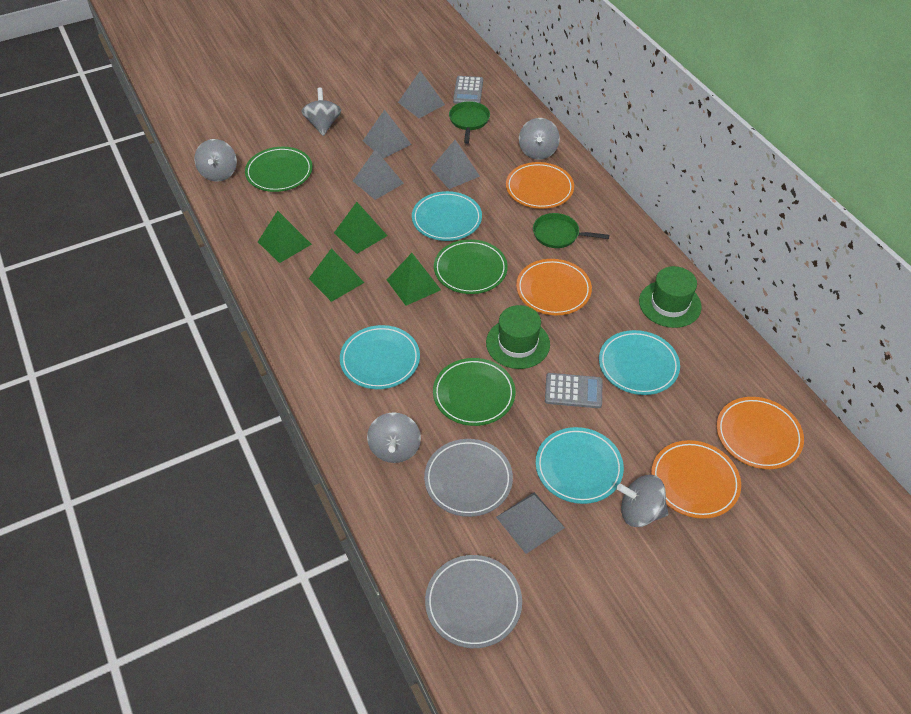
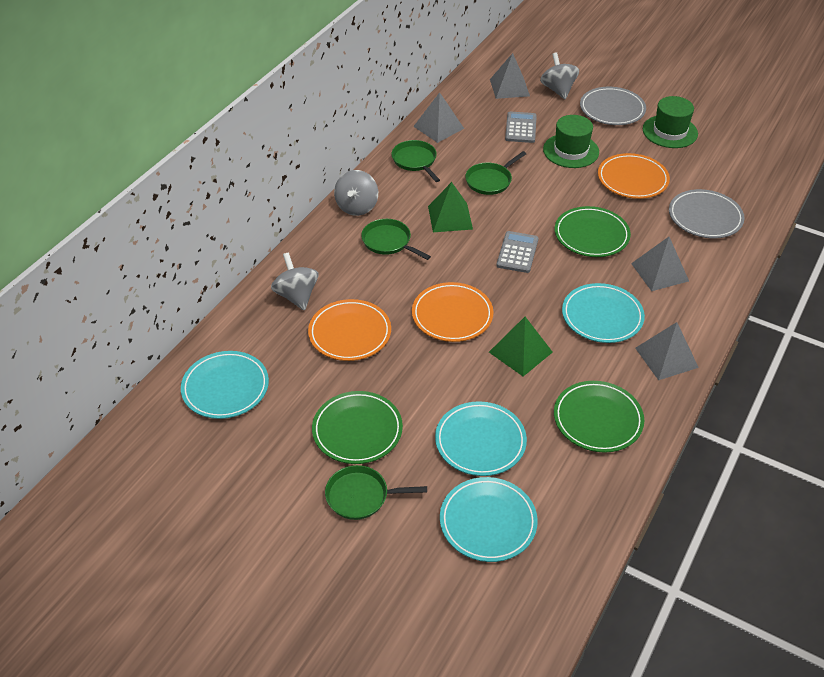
green pan: 2 -> 4
green pyramid: 4 -> 2
grey pyramid: 5 -> 4
grey spinning top: 5 -> 3
orange plate: 4 -> 3

